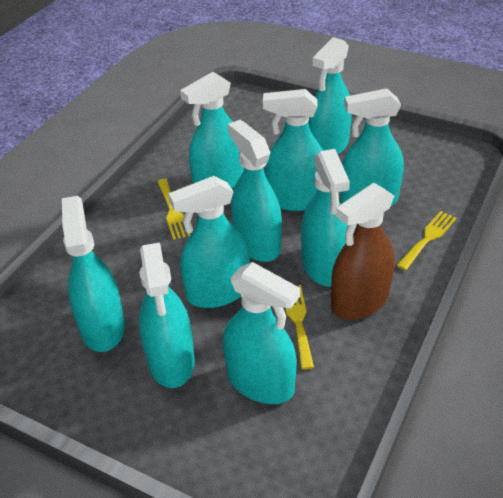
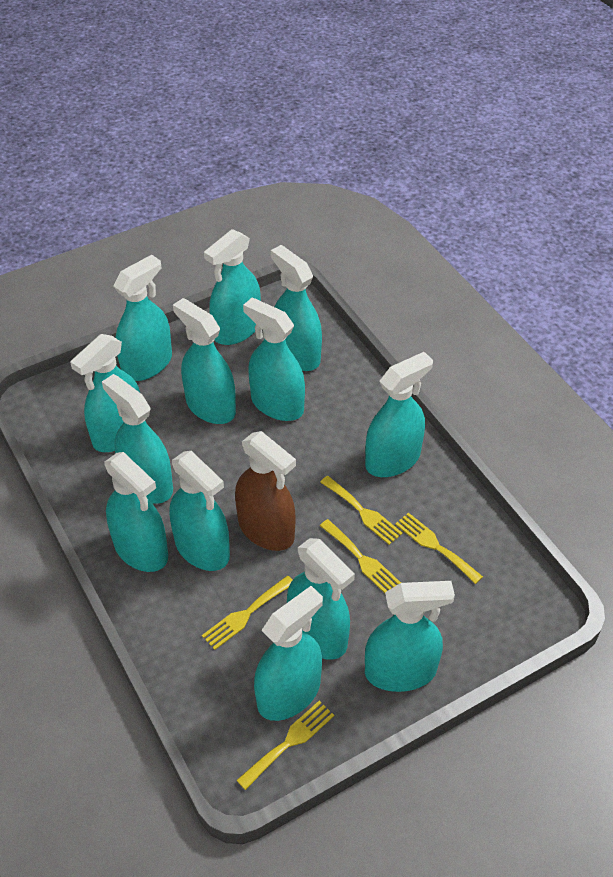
turquoise spray bottle: 10 -> 13
yellow fork: 3 -> 5

